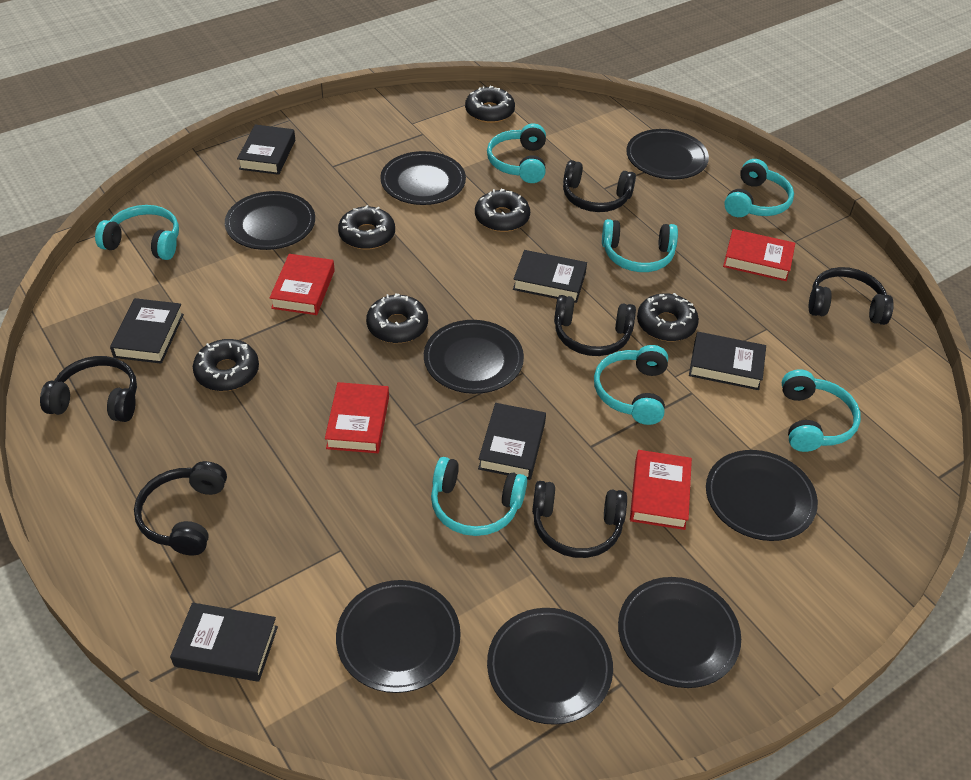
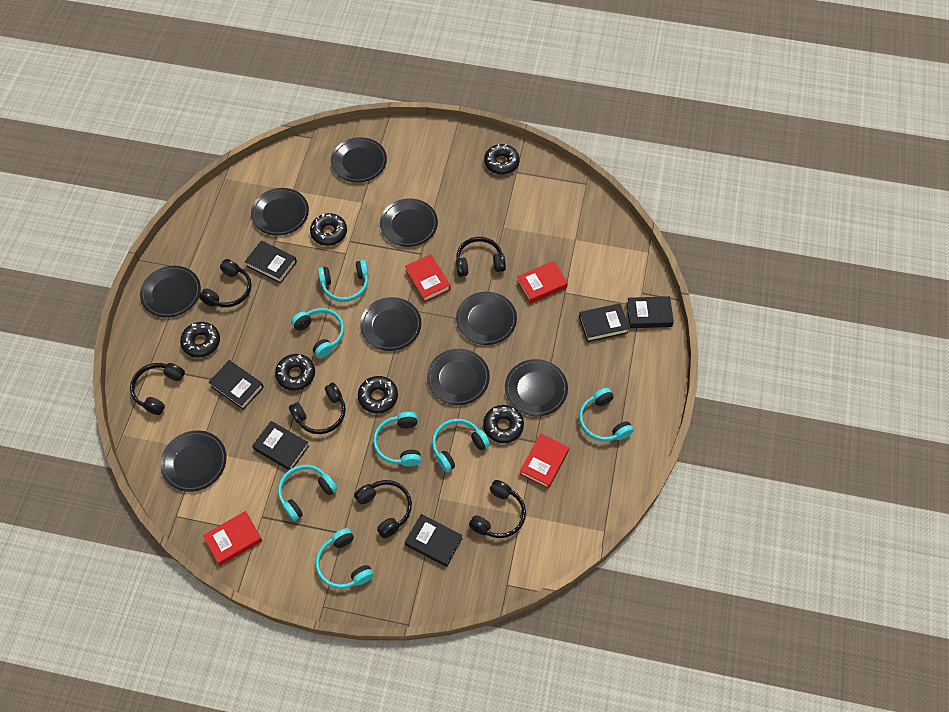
black plate: 8 -> 9

